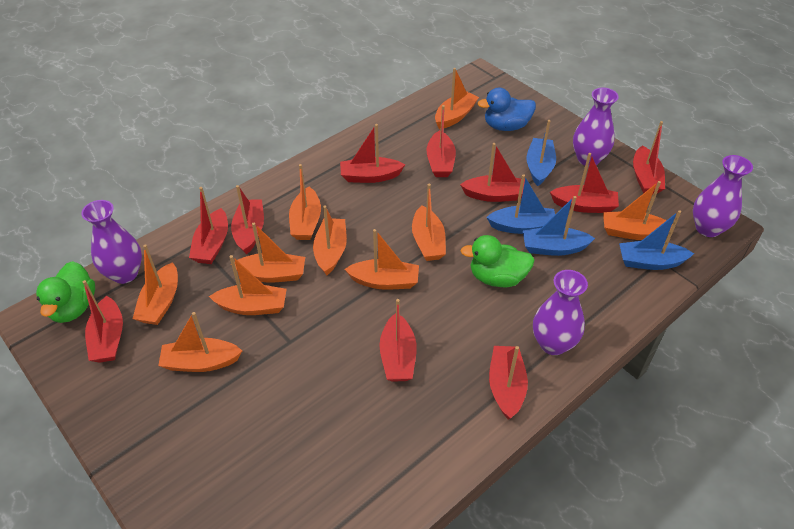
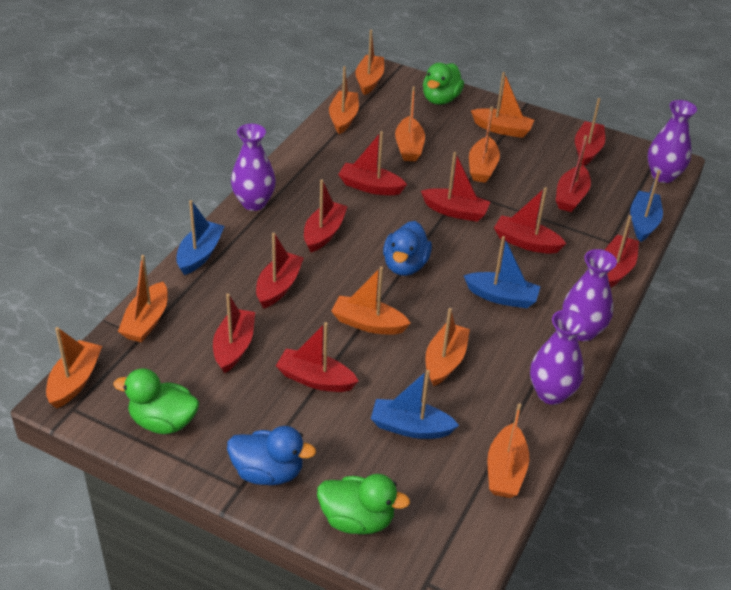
blue duck: 1 -> 2
green duck: 2 -> 3

